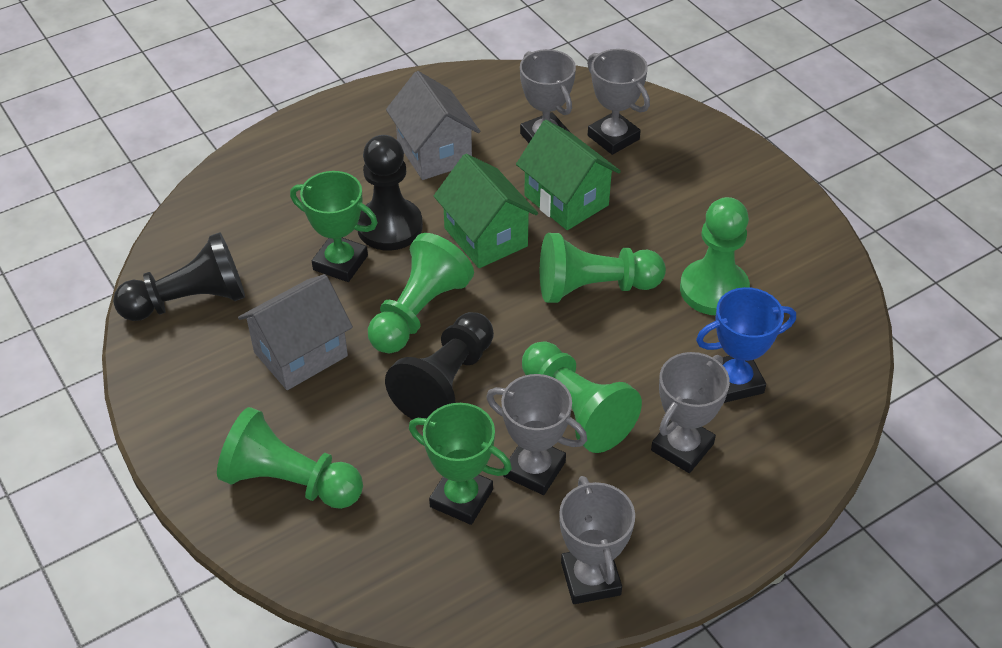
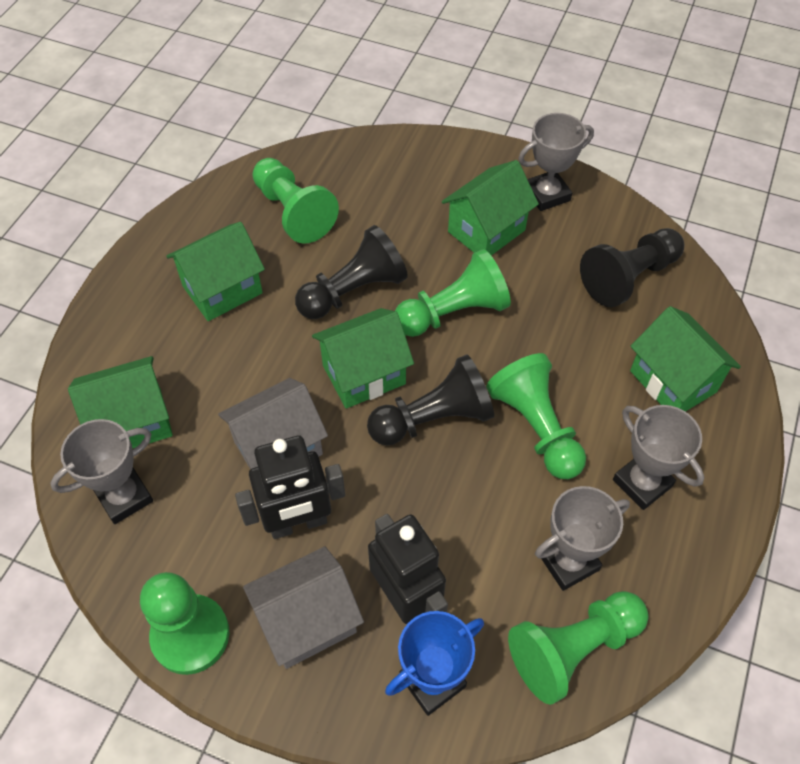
black robot: 0 -> 2
green house: 2 -> 5
green trophy: 2 -> 0
grey trophy: 5 -> 4

